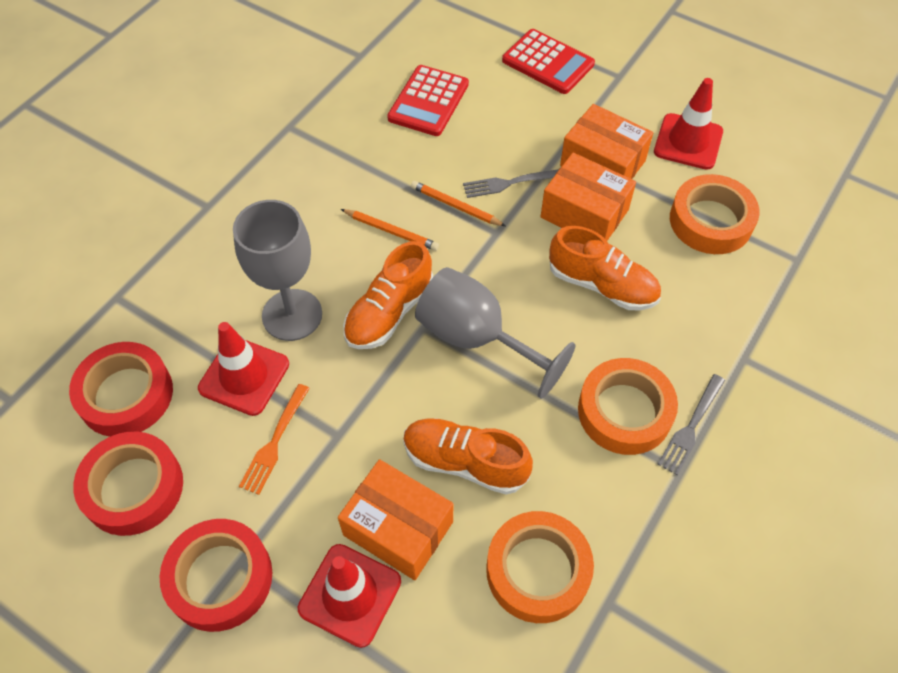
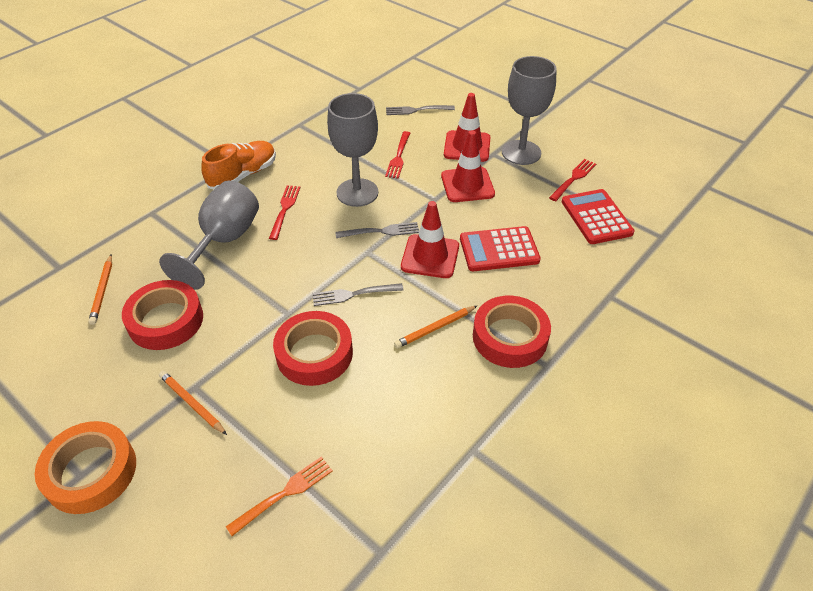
grey fork: 2 -> 3
grey goblet: 2 -> 3
orange box: 3 -> 0
orange pencil: 2 -> 3
orange shoe: 3 -> 1
orange tape: 3 -> 1
red fork: 0 -> 3

